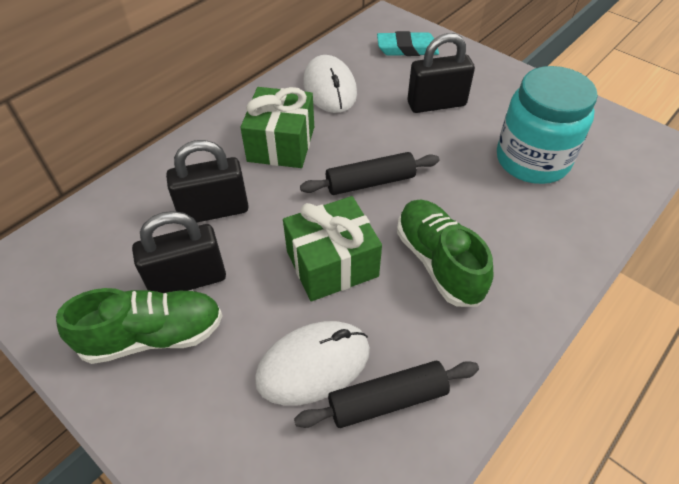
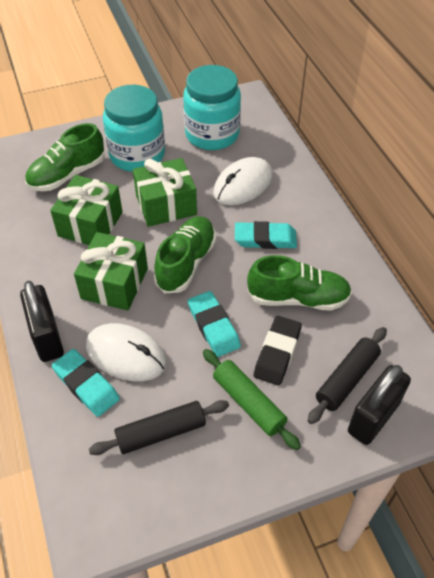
black eraser: 0 -> 1
black padlock: 3 -> 2
green gift: 2 -> 3
green rolling pin: 0 -> 1
green shoe: 2 -> 3
turquoise eraser: 1 -> 3
turquoise jar: 1 -> 2

